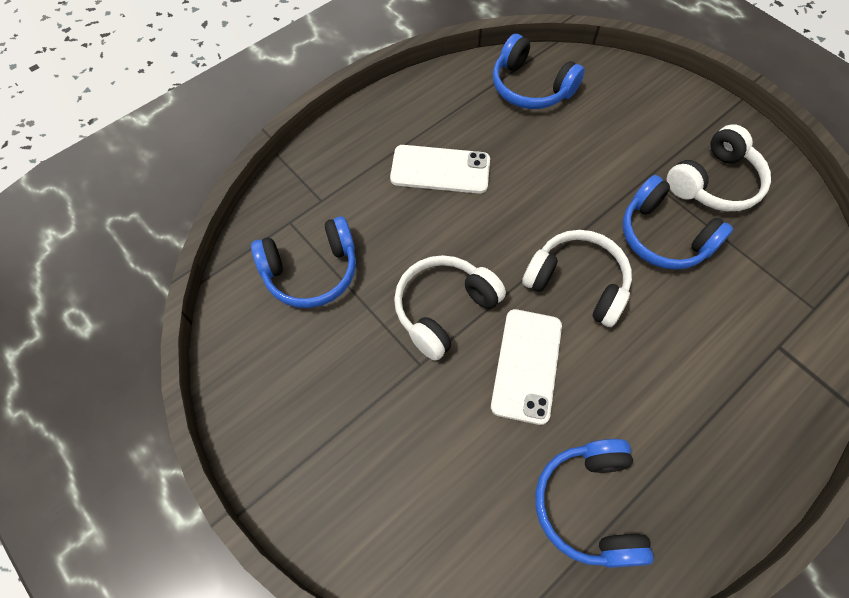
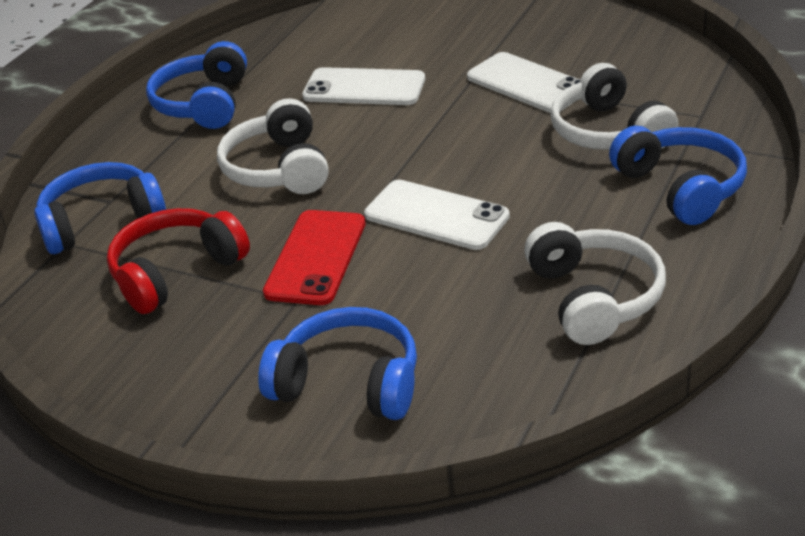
red headphones: 0 -> 1
red phone: 0 -> 1
white phone: 2 -> 3

